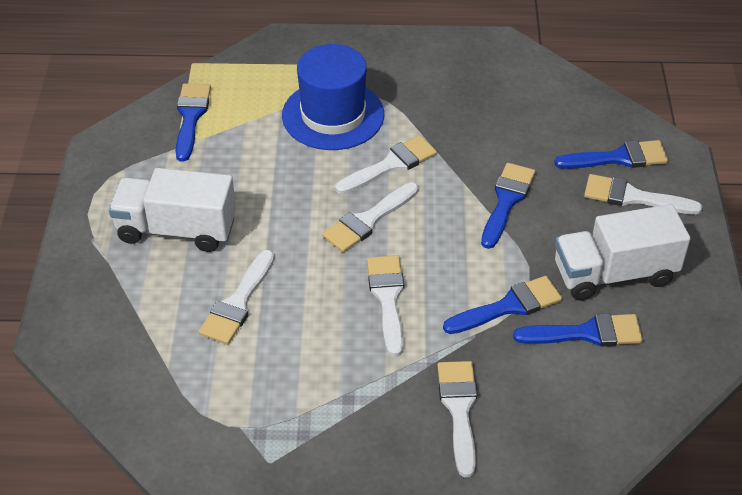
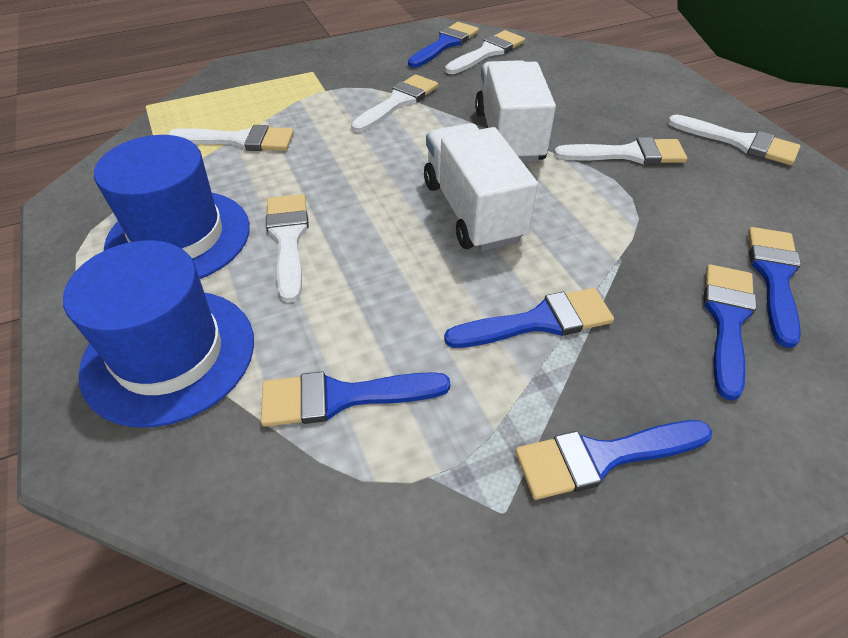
blue brush: 5 -> 6
blue hat: 1 -> 2

